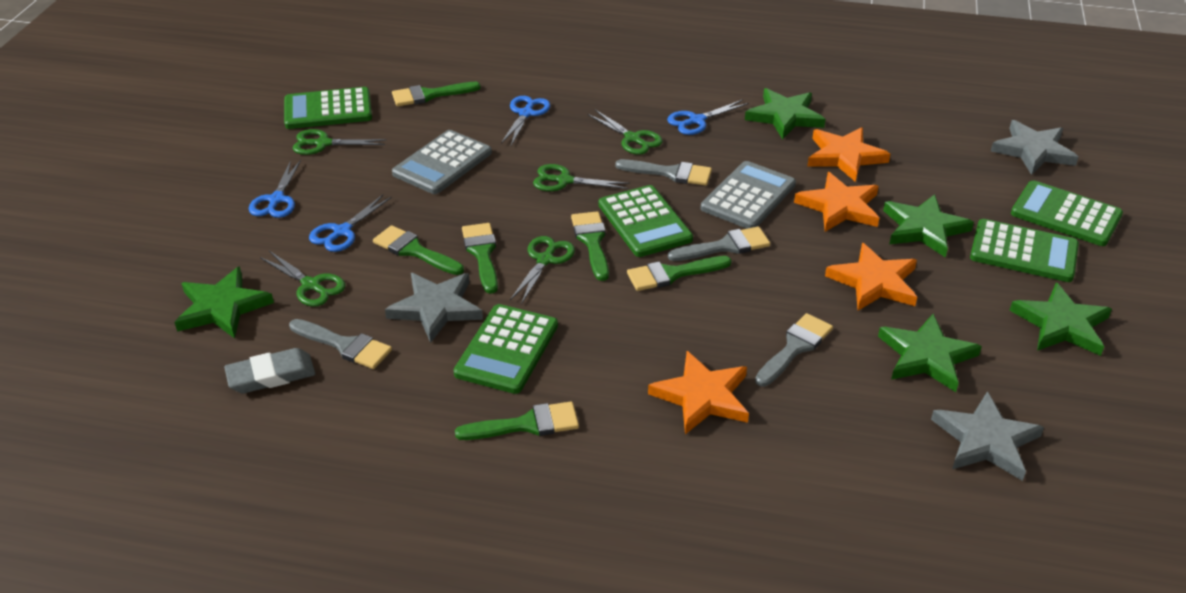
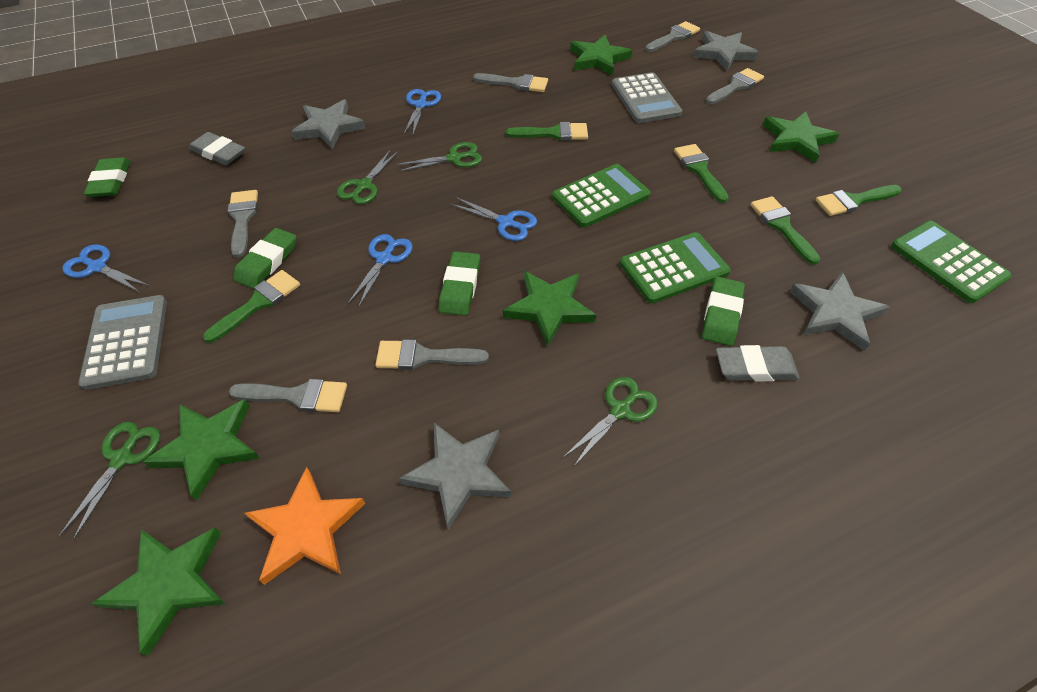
green brush: 6 -> 5
green calculator: 5 -> 3
green eraser: 0 -> 4
green scissors: 5 -> 4
grey brush: 4 -> 6
grey eraser: 1 -> 2
grey star: 3 -> 4
orange star: 4 -> 1

